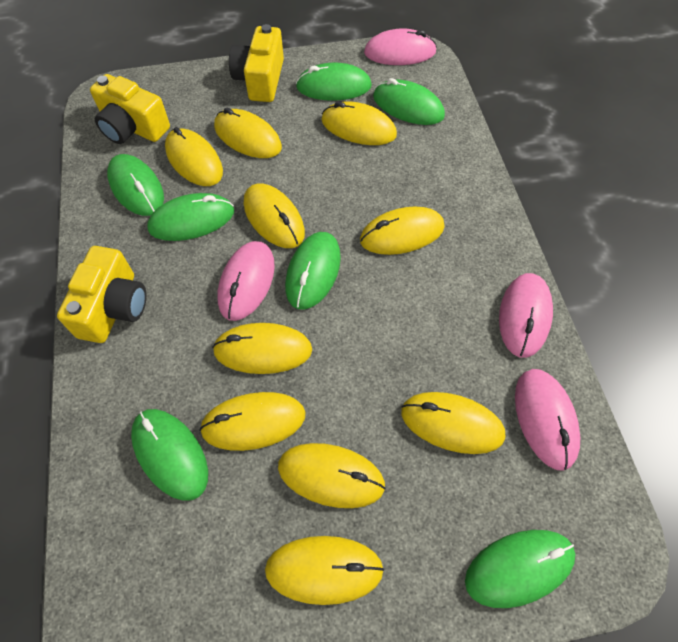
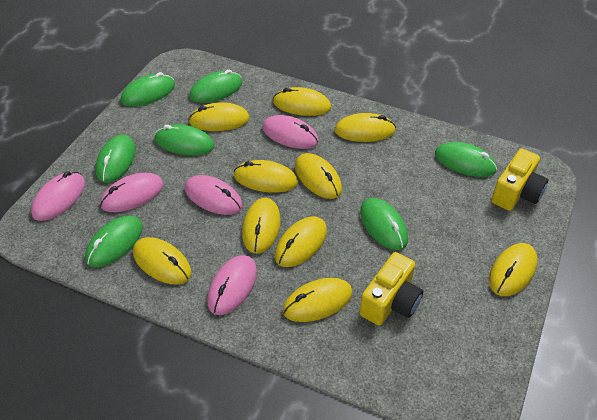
pink mouse: 4 -> 5
yellow camera: 3 -> 2

